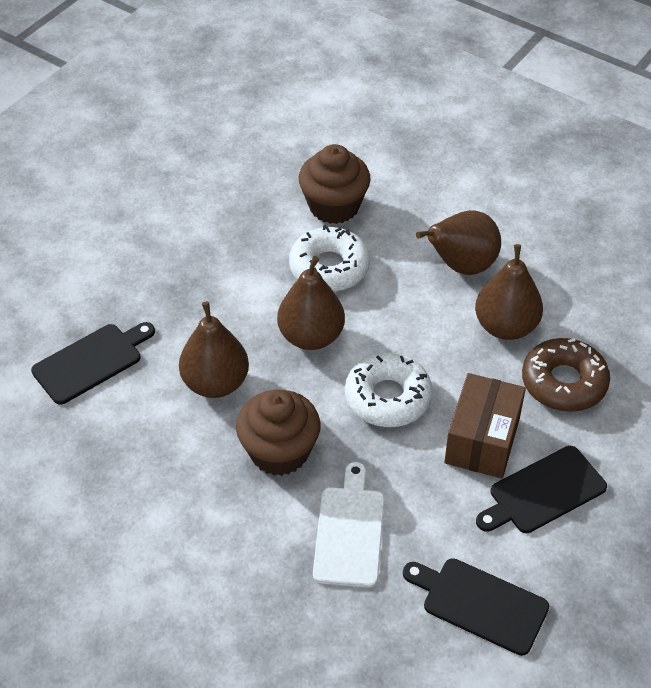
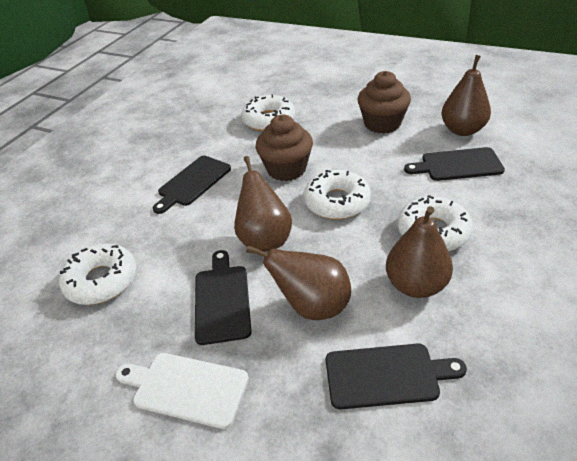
black cutting board: 3 -> 4
brown box: 1 -> 0
brown donut: 1 -> 0
white donut: 2 -> 4

